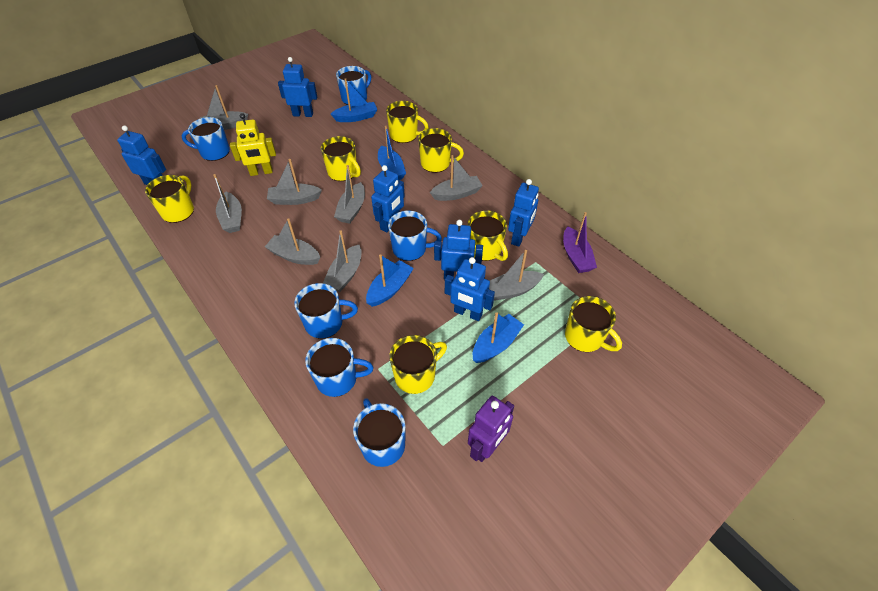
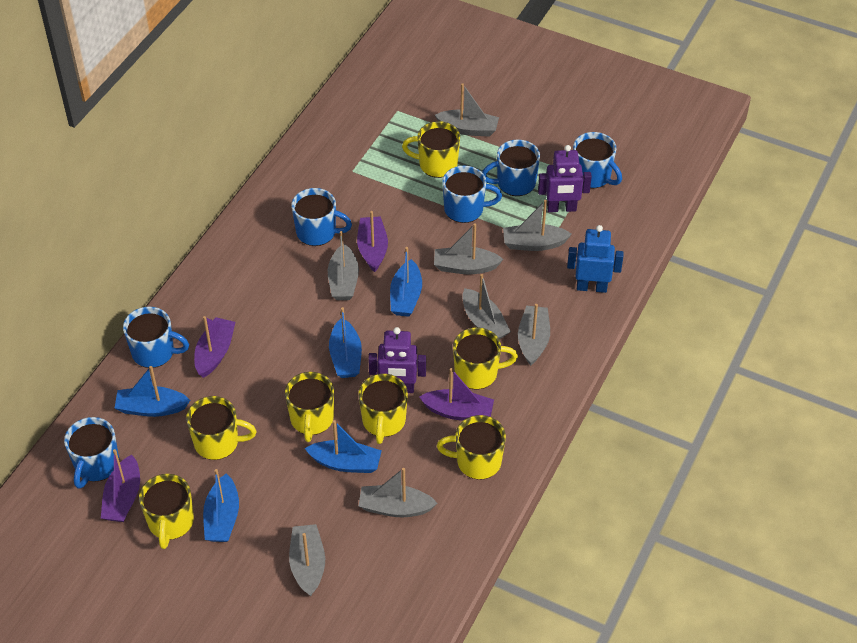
blue boat: 4 -> 5
blue robot: 6 -> 1
purple boat: 1 -> 4
purple robot: 1 -> 2
yellow robot: 1 -> 0

